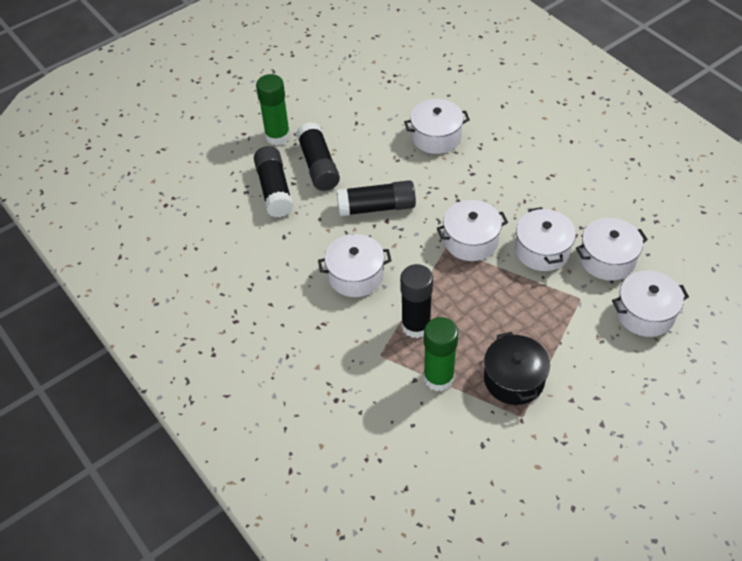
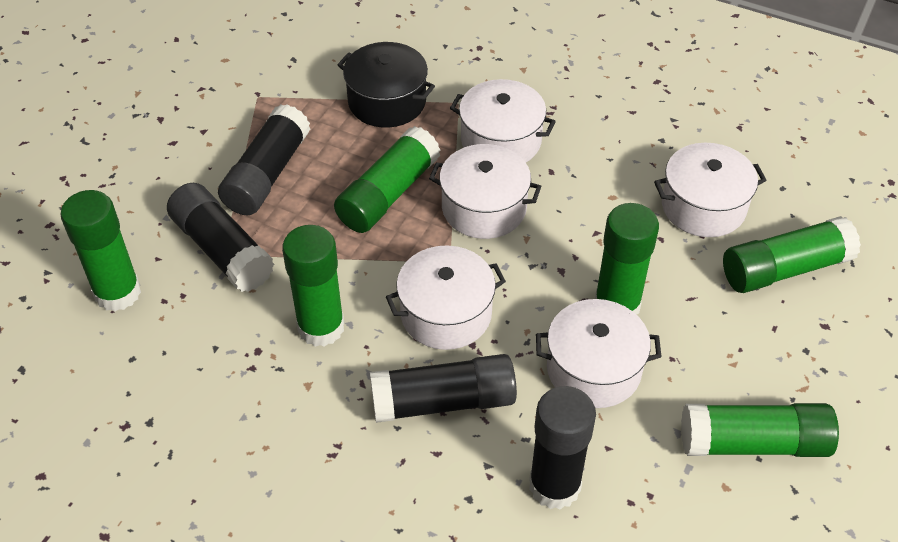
green glue stick: 2 -> 6
white pot: 6 -> 5

